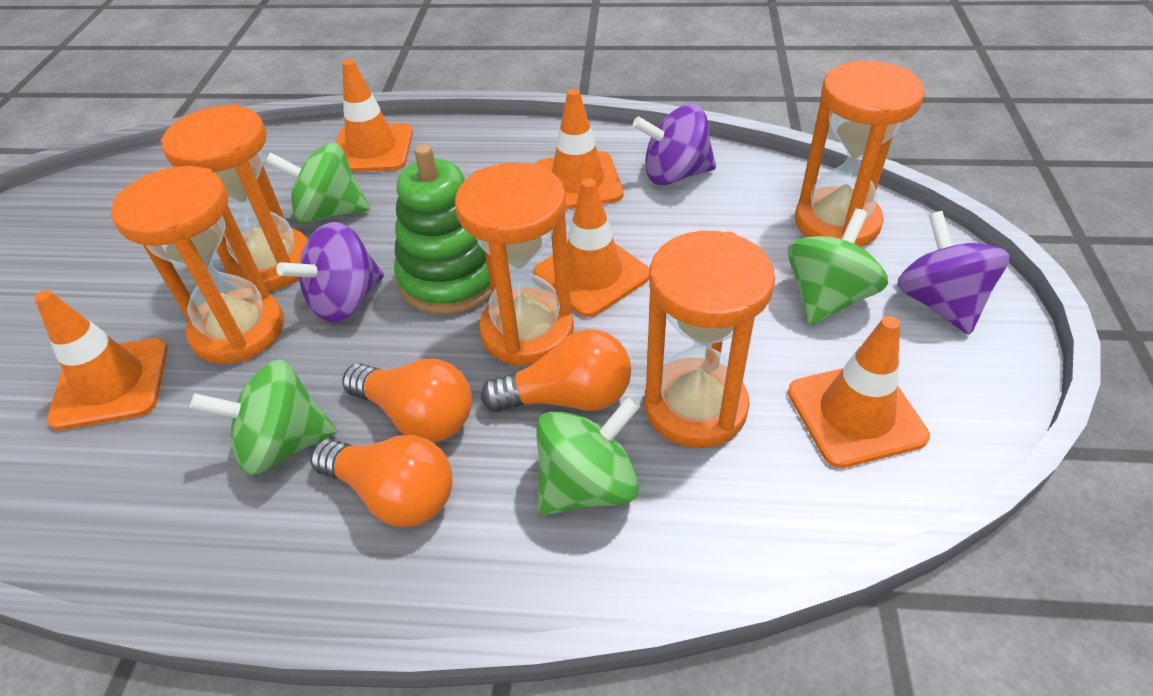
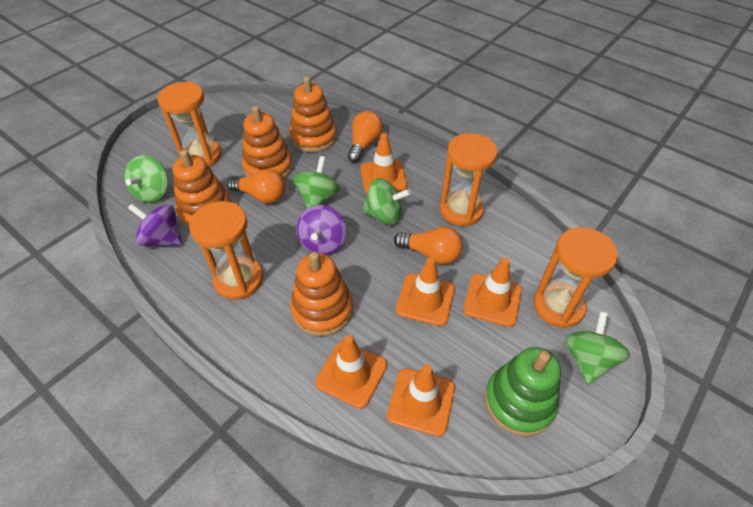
orange hourglass: 5 -> 4
orange stacking toy: 0 -> 4
purple spinning top: 3 -> 2

